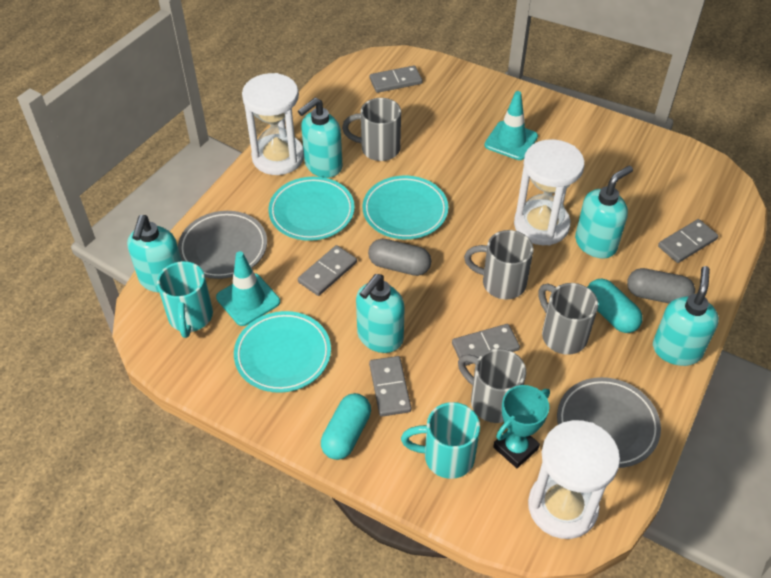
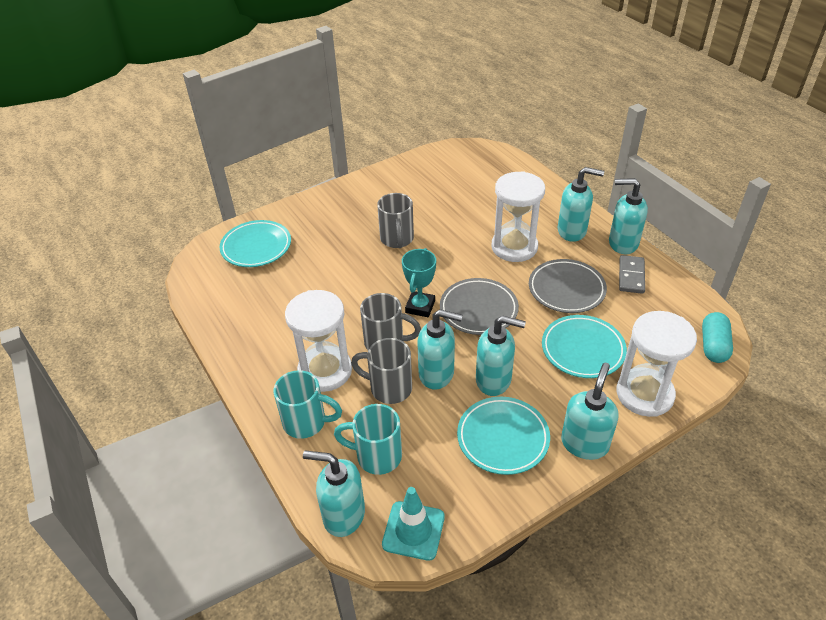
grey capsule: 2 -> 0
grey domino: 5 -> 1
grey mug: 4 -> 3
turquoise capsule: 2 -> 1
turquoise soap dispenser: 5 -> 6
turquoise traffic cone: 2 -> 1

